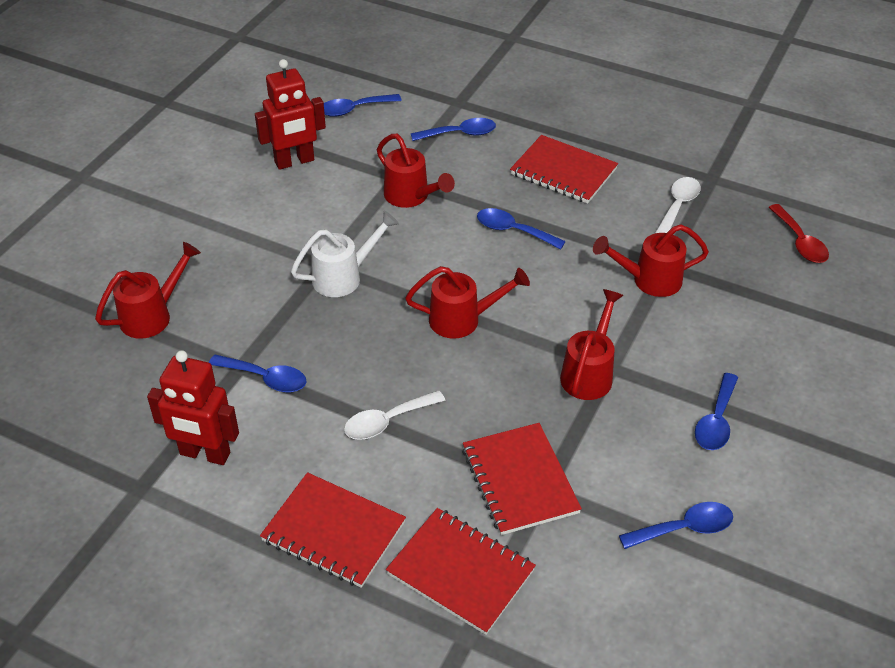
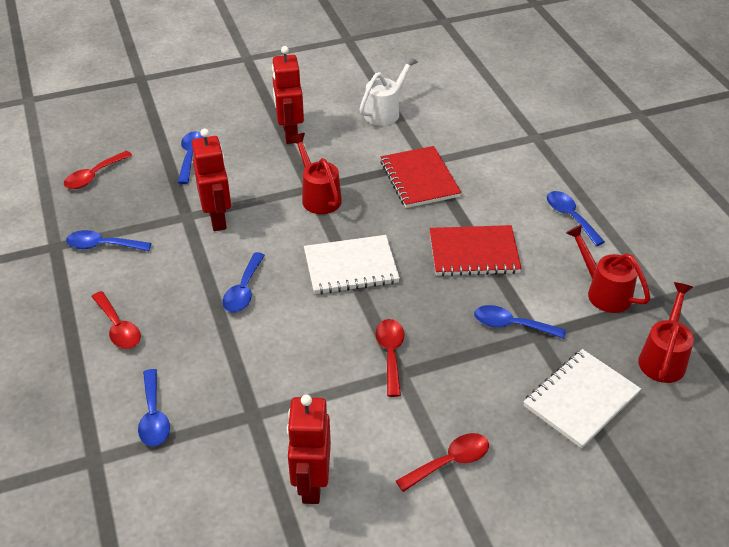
red notebook: 4 -> 2
red robot: 2 -> 3
red spoon: 1 -> 4
red watering can: 5 -> 3
white notebook: 0 -> 2
white spoon: 2 -> 0

